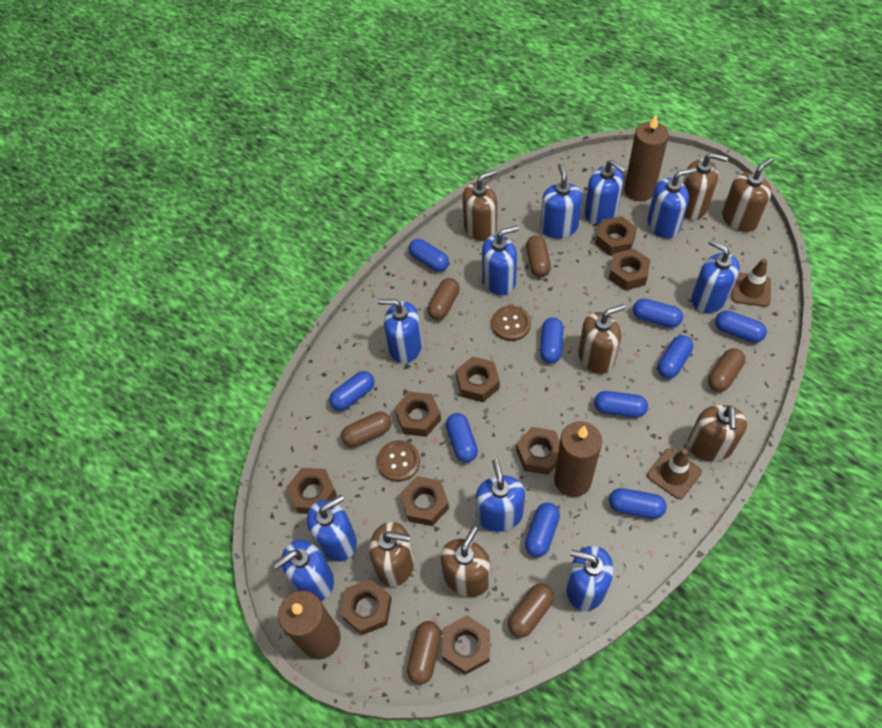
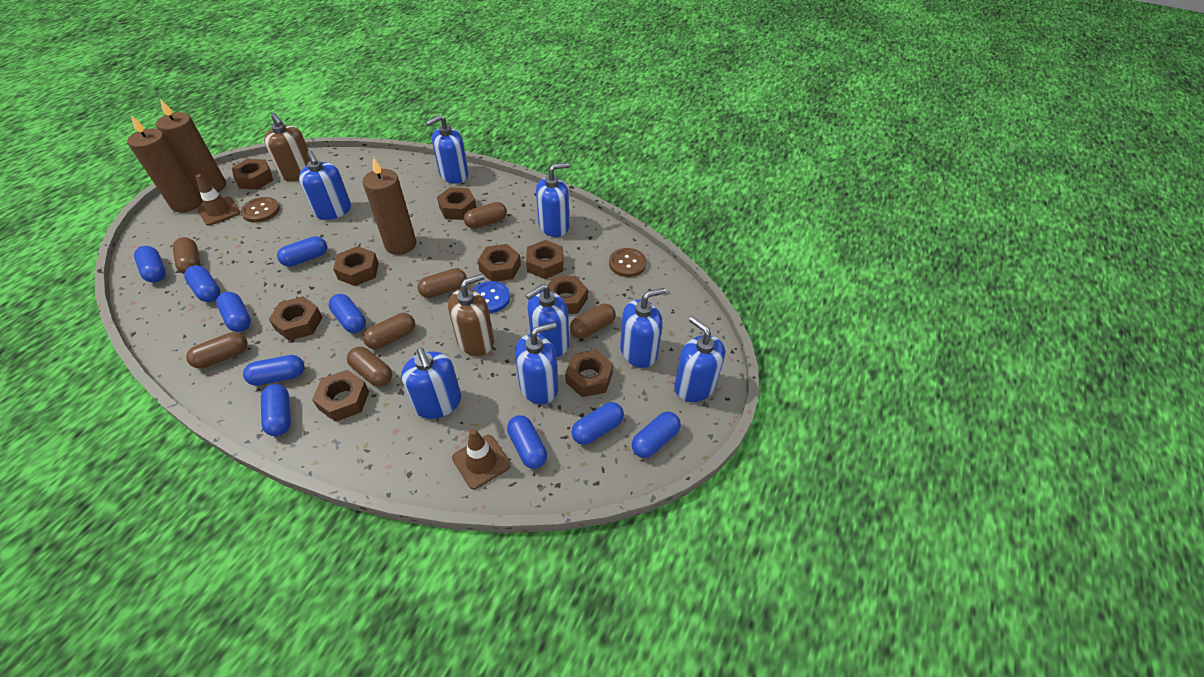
blue button: 0 -> 1
blue soap dispenser: 10 -> 8
brown capsule: 6 -> 7
brown soap dispenser: 7 -> 2

